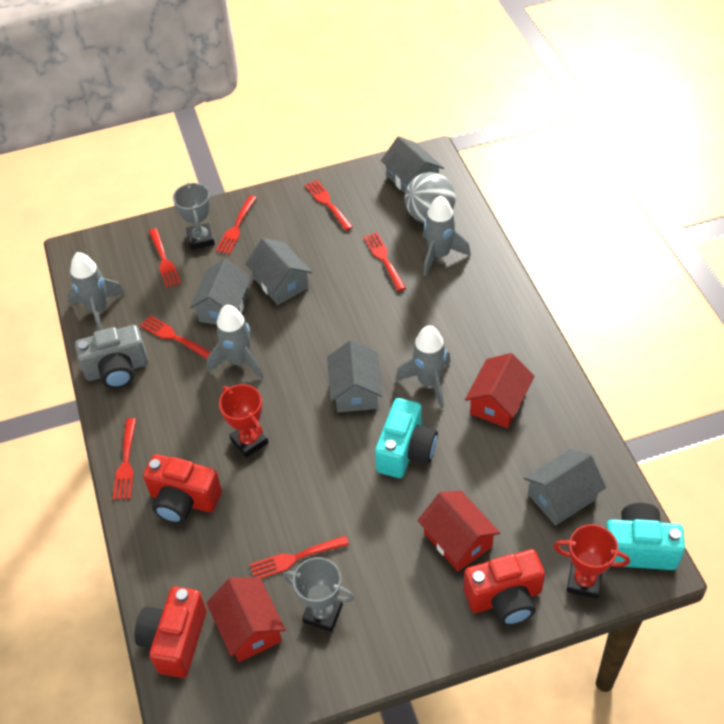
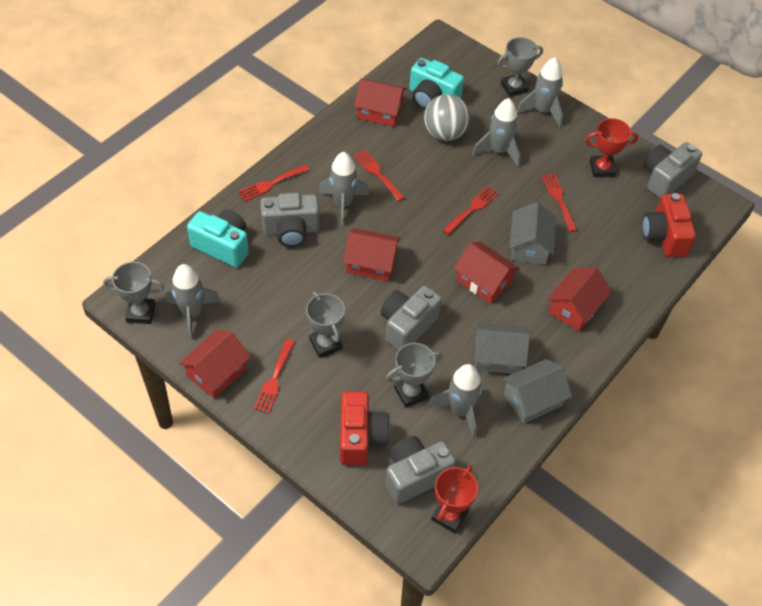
grey camera: 1 -> 4
grey house: 5 -> 3
grey rocket: 4 -> 5
grey trophy: 2 -> 4
red camera: 3 -> 2
red fork: 7 -> 5
red house: 3 -> 5

